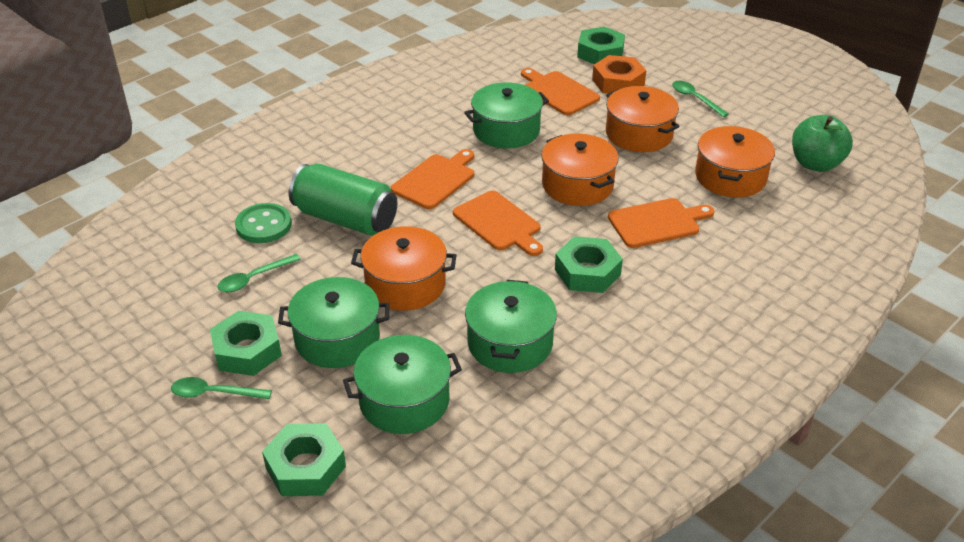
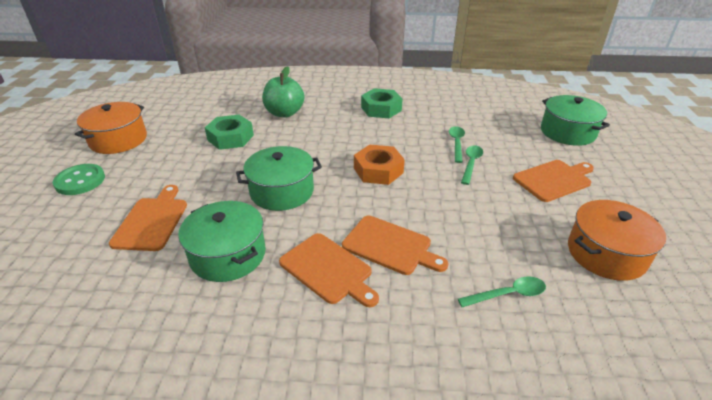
green can: 1 -> 0
green nut: 4 -> 2
green pot: 4 -> 3
orange pot: 4 -> 2

